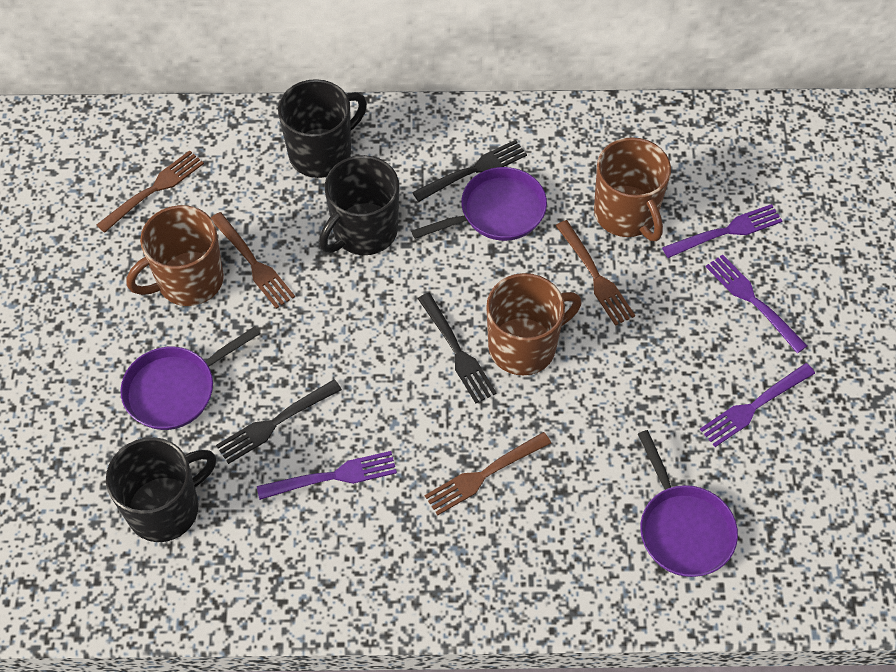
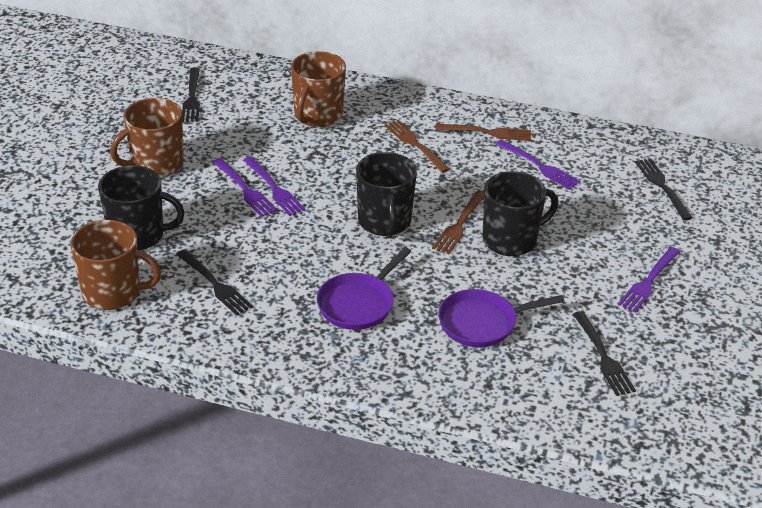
black fork: 3 -> 4
brown fork: 4 -> 3
purple pan: 3 -> 2

